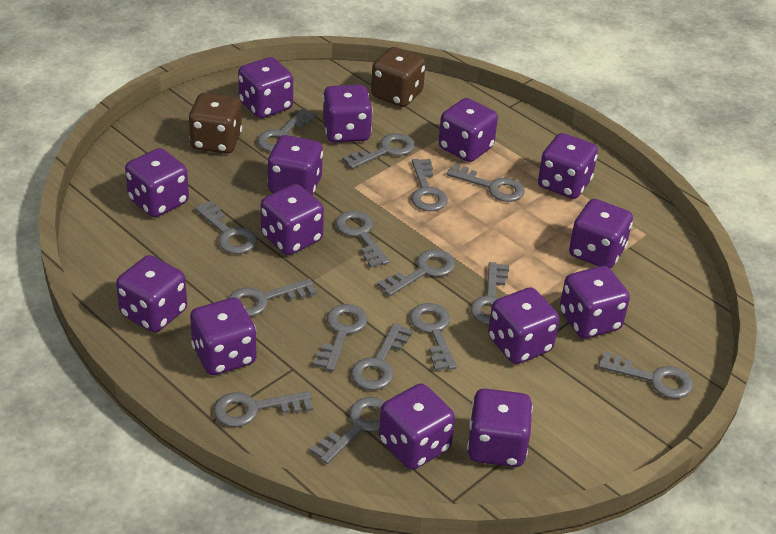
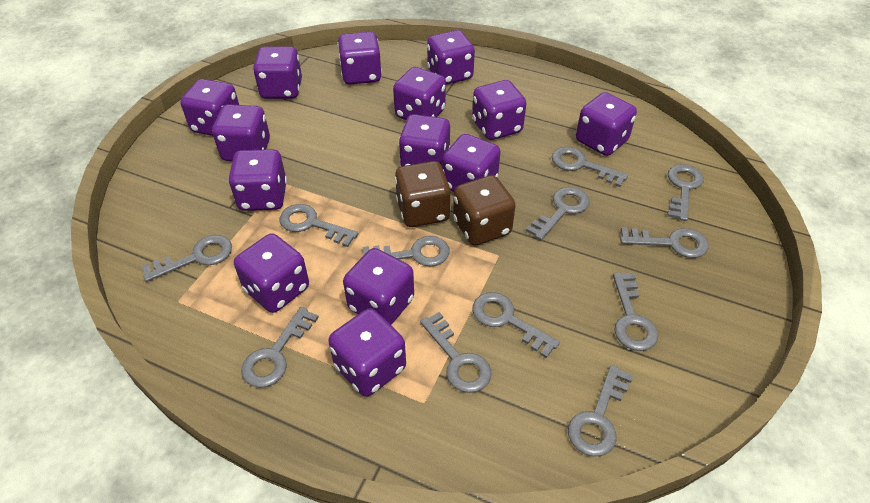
grey key: 15 -> 12

